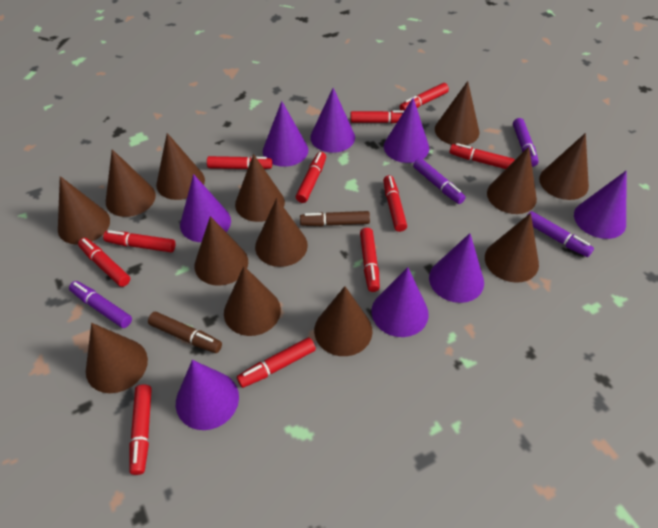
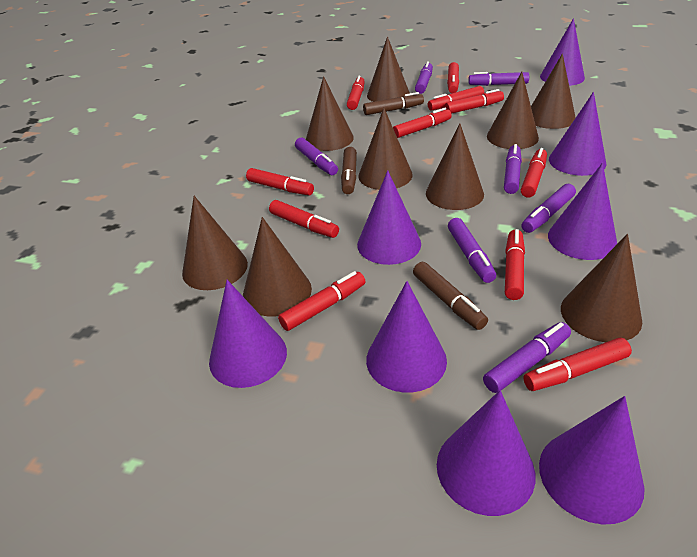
brown cone: 13 -> 9
brown marker: 2 -> 3
purple marker: 4 -> 7

